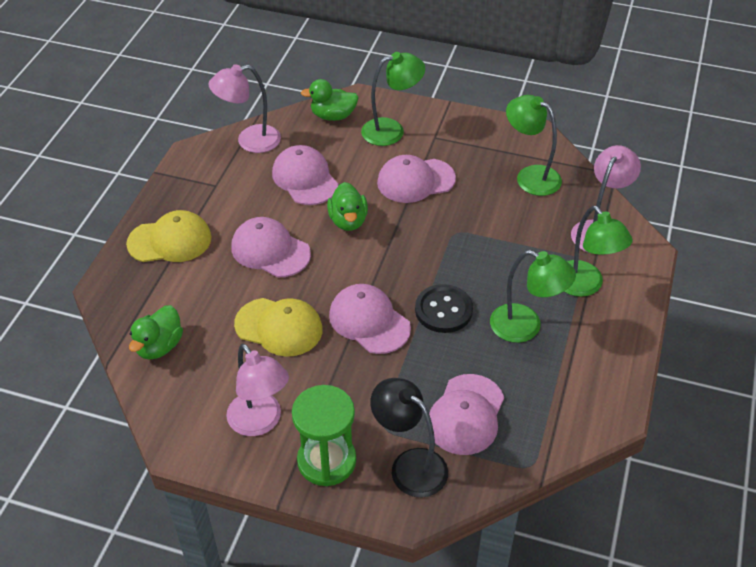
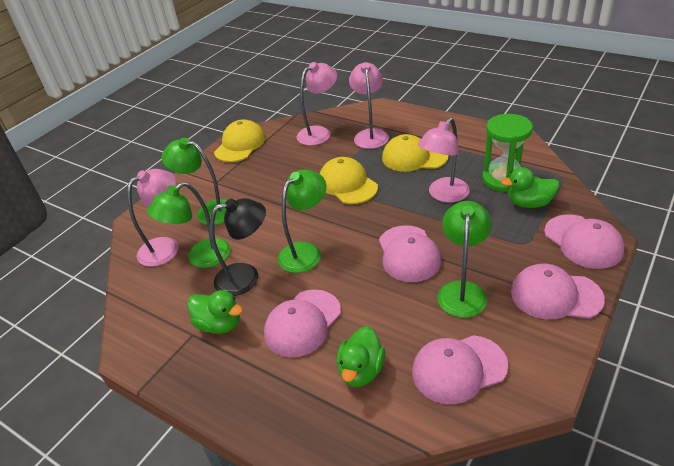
black button: 1 -> 0
pink lamp: 3 -> 4
yellow cap: 2 -> 3

